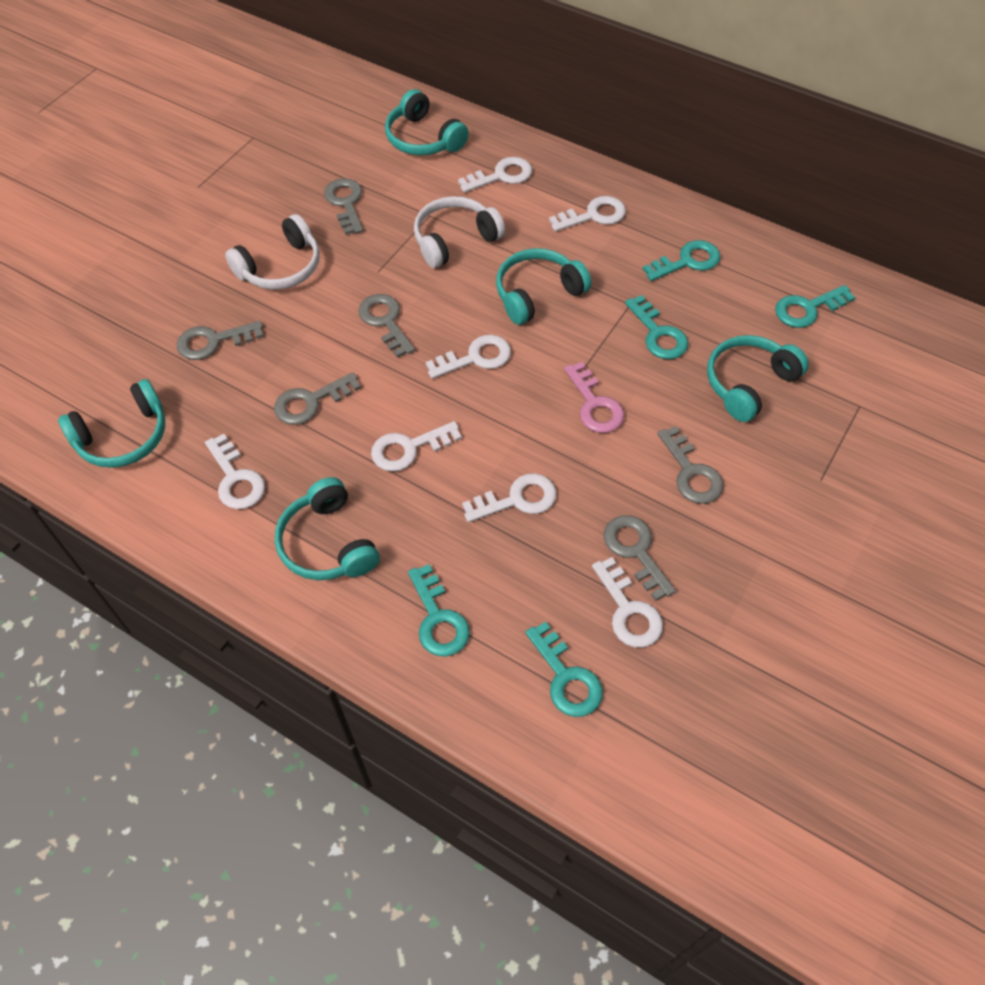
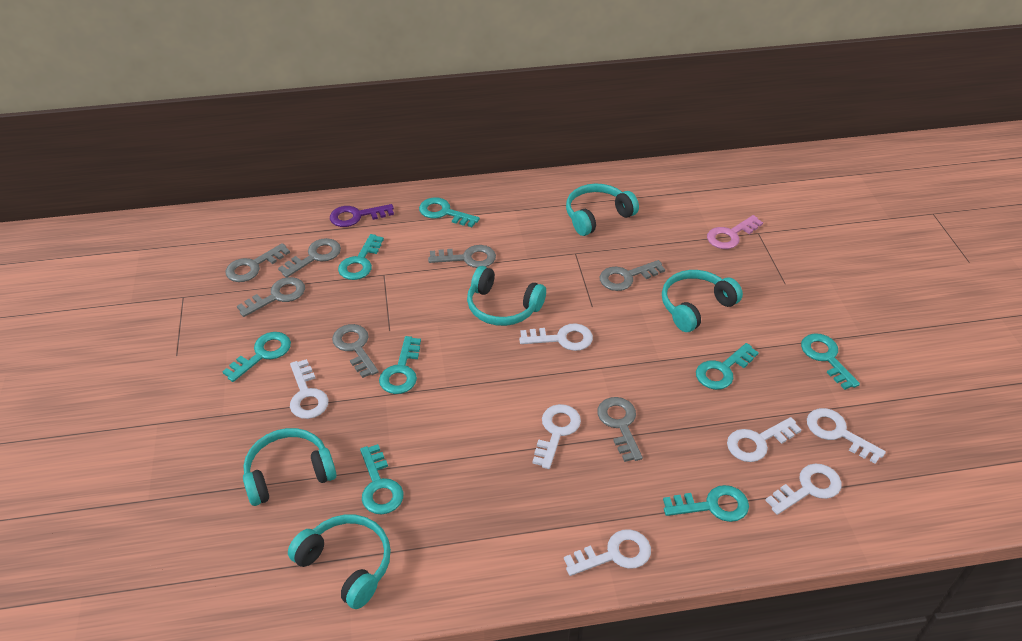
grey key: 6 -> 7
purple key: 0 -> 1
turquoise key: 5 -> 8
white headphones: 2 -> 0

